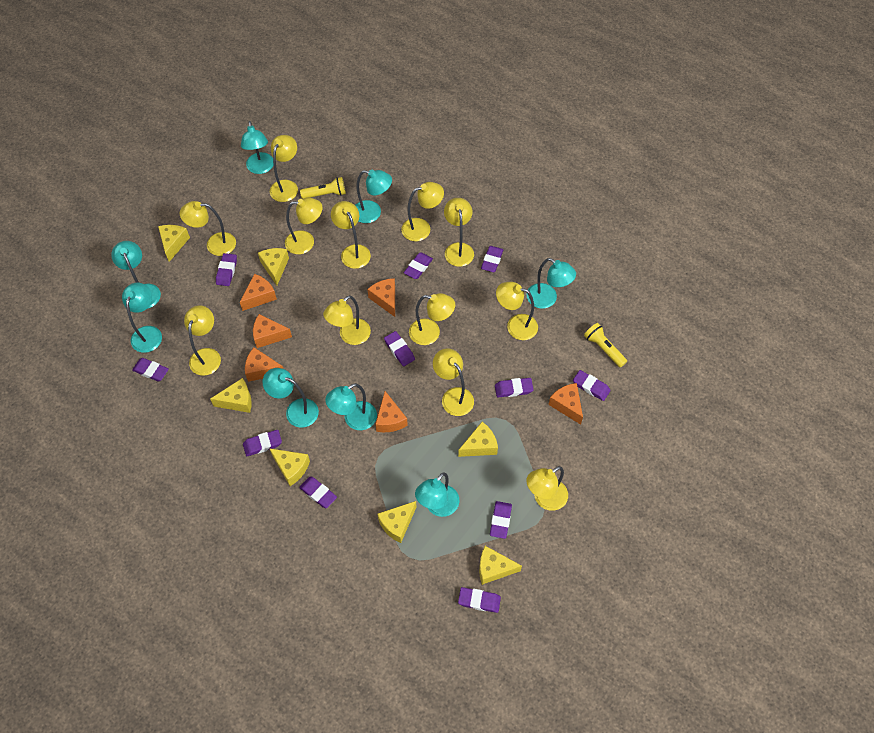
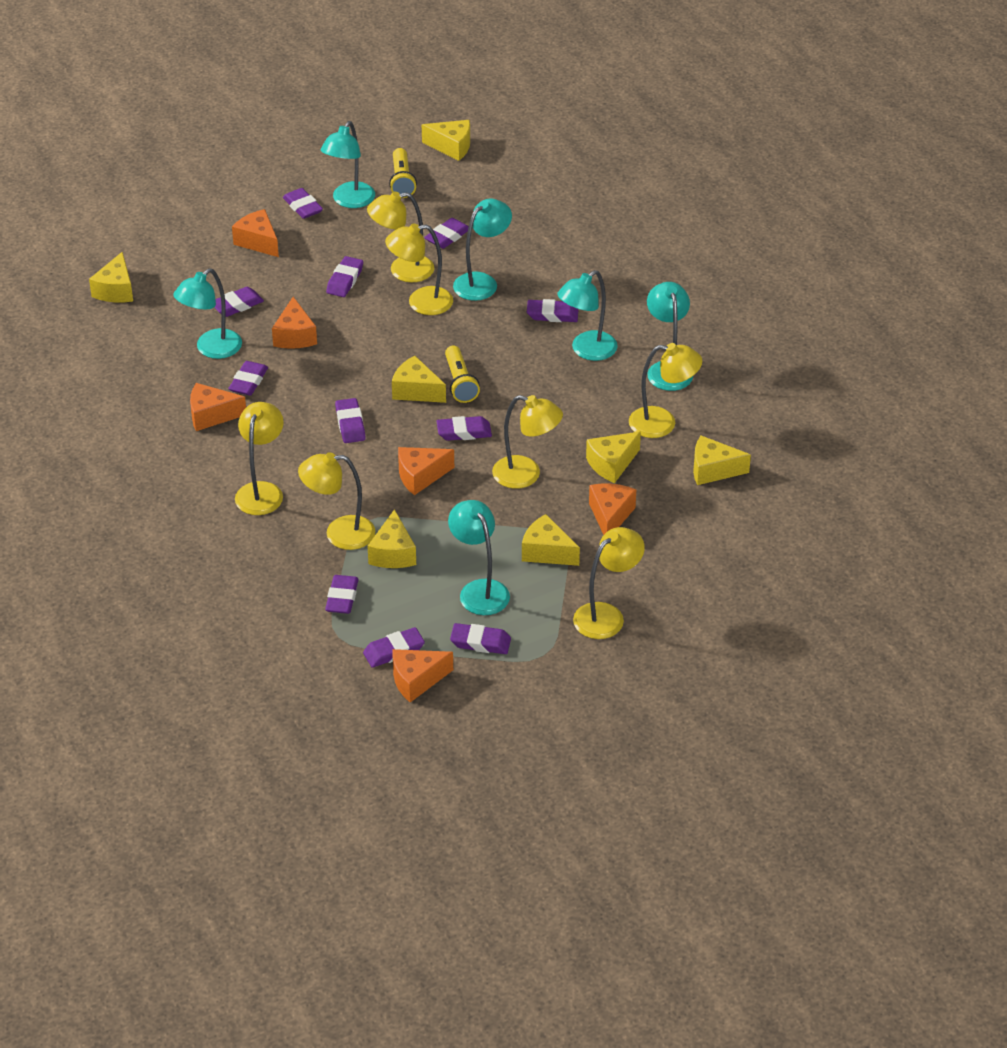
turquoise lamp: 8 -> 6
yellow lamp: 12 -> 7

